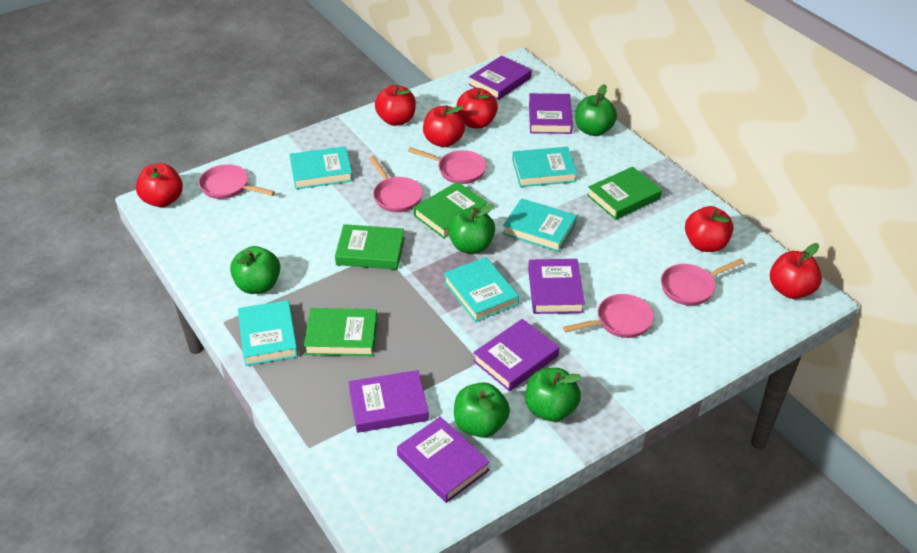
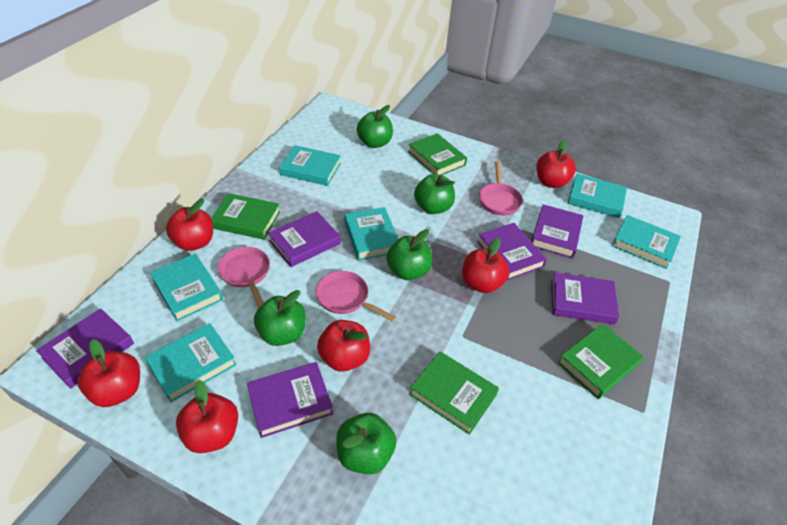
pink pan: 5 -> 3
turquoise book: 5 -> 6

